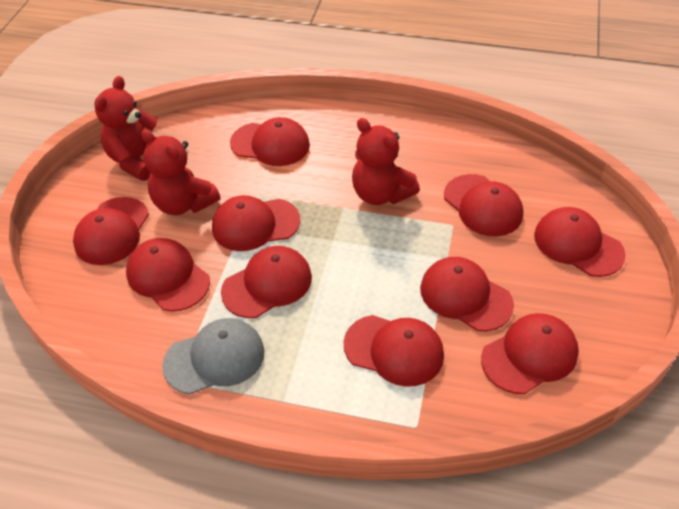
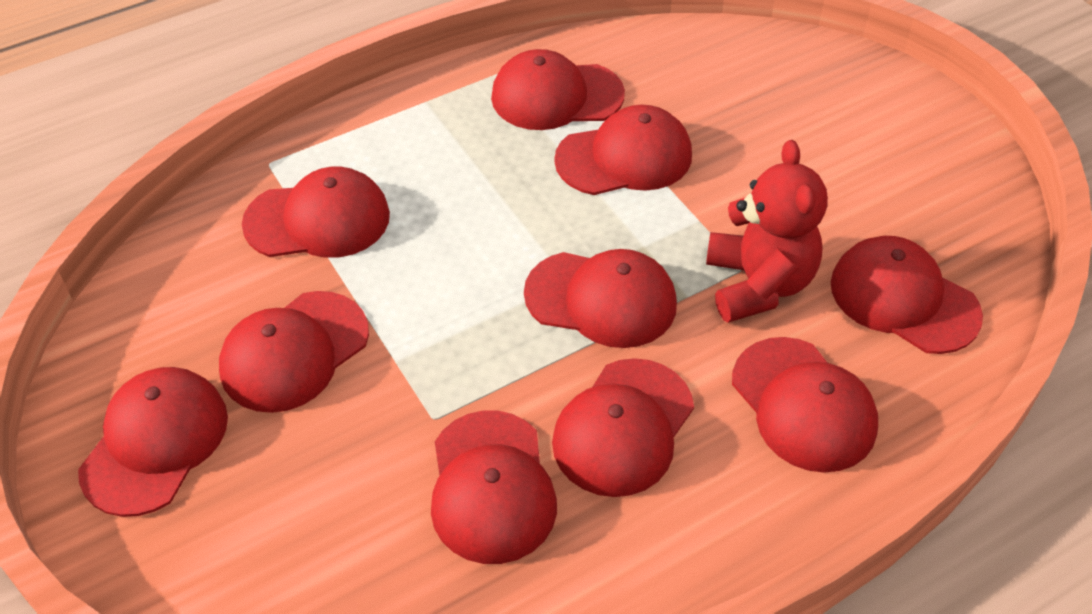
grey cap: 1 -> 0
red teddy bear: 3 -> 1

